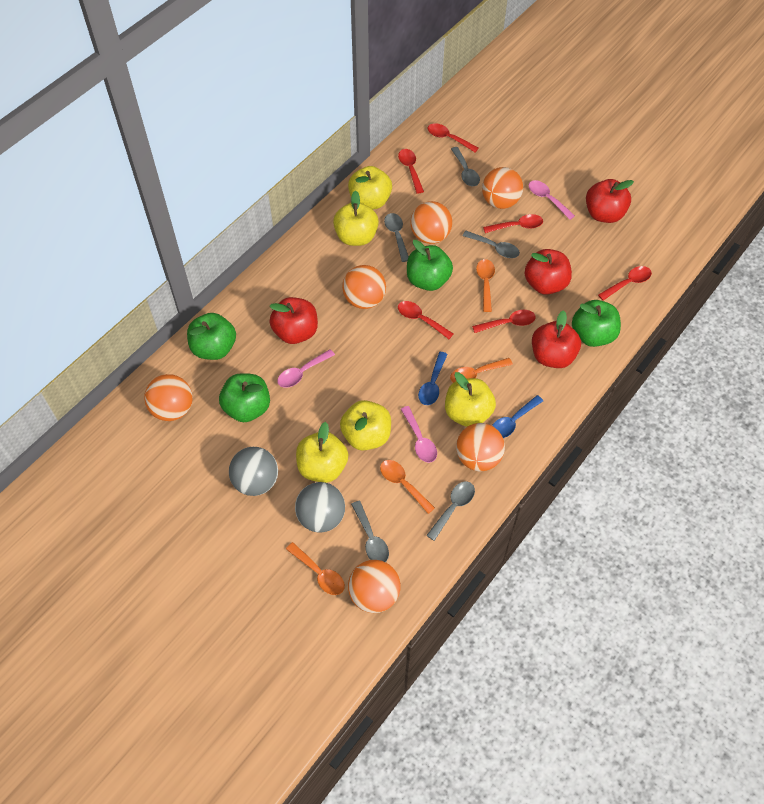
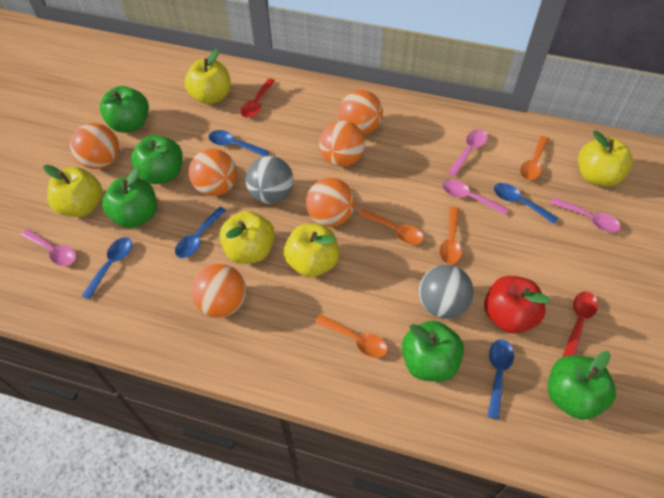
blue spoon: 2 -> 5
green apple: 4 -> 5
grey spoon: 5 -> 0
pink spoon: 3 -> 4
red apple: 4 -> 1
red spoon: 6 -> 2

